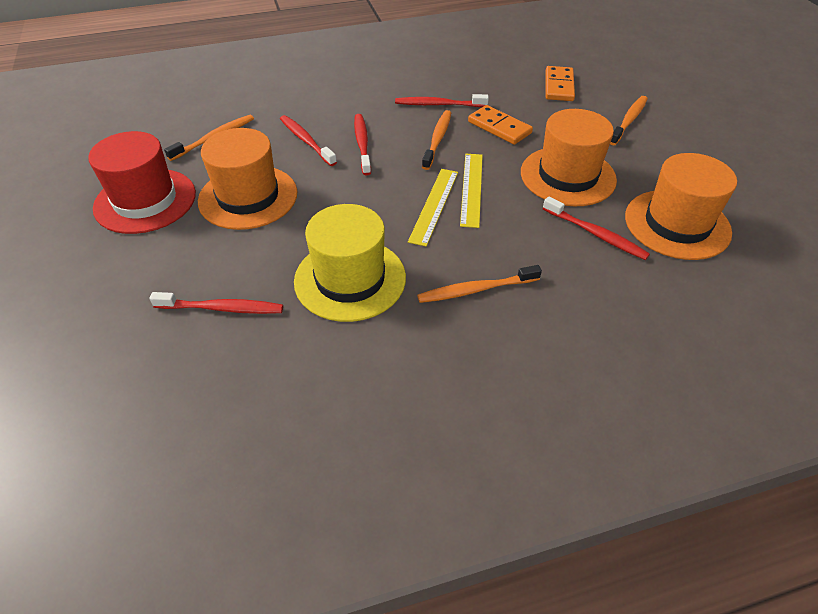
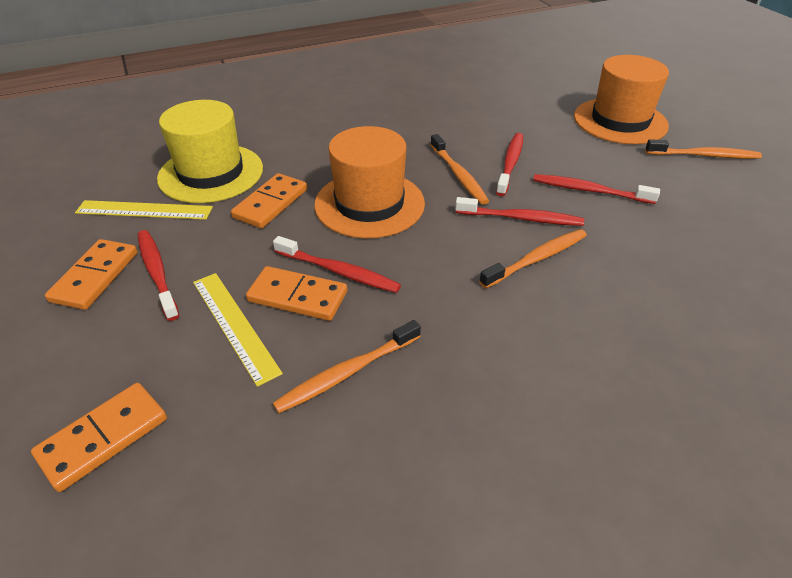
orange domino: 2 -> 4
orange hat: 3 -> 2
red hat: 1 -> 0

